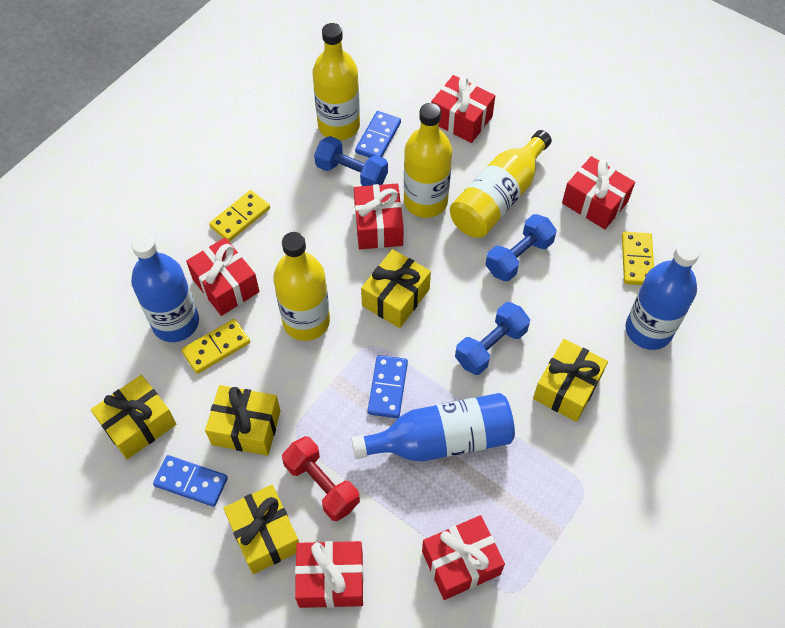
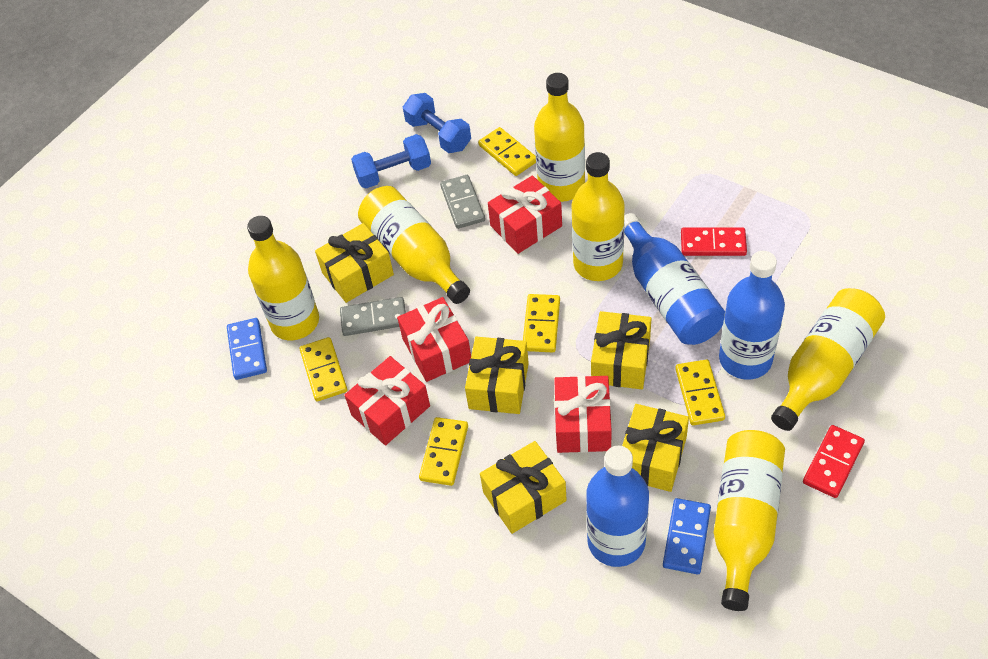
blue domino: 3 -> 2
blue dumbbell: 3 -> 2
grey domino: 0 -> 2
red domino: 0 -> 2
red dumbbell: 1 -> 0
red gift: 6 -> 4
yellow bottle: 4 -> 6
yellow domino: 3 -> 5

